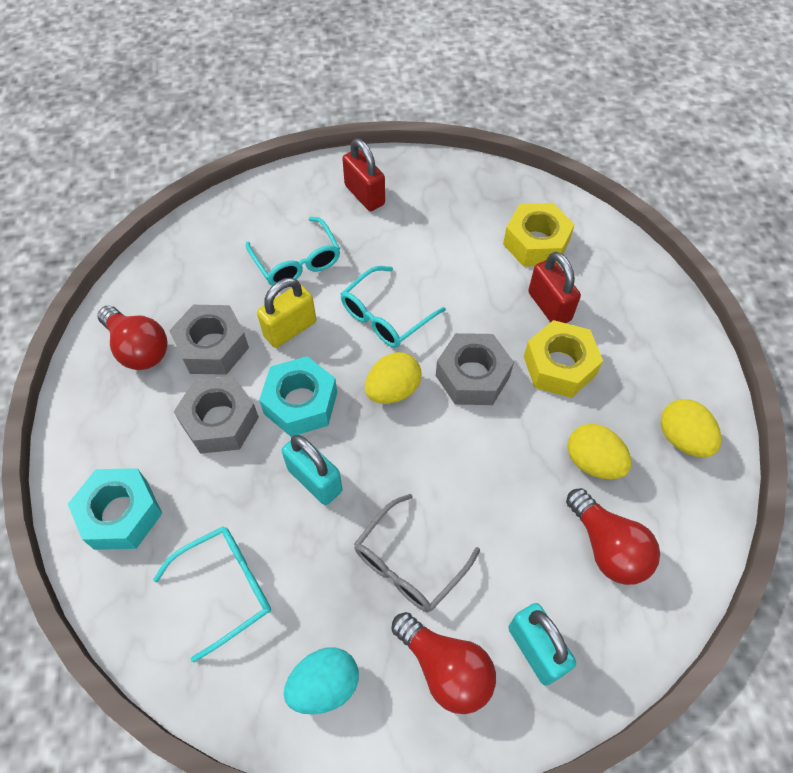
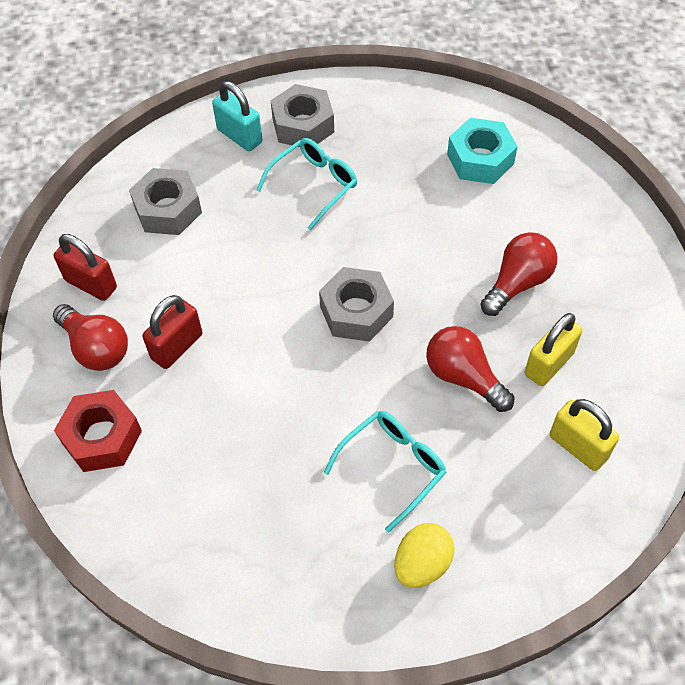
grey glasses: 1 -> 0
red nut: 0 -> 1
turquoise egg: 1 -> 0
turquoise glasses: 3 -> 2
turquoise nut: 2 -> 1
turquoise padlock: 2 -> 1
yellow egg: 3 -> 1
yellow nut: 2 -> 0
yellow padlock: 1 -> 2

